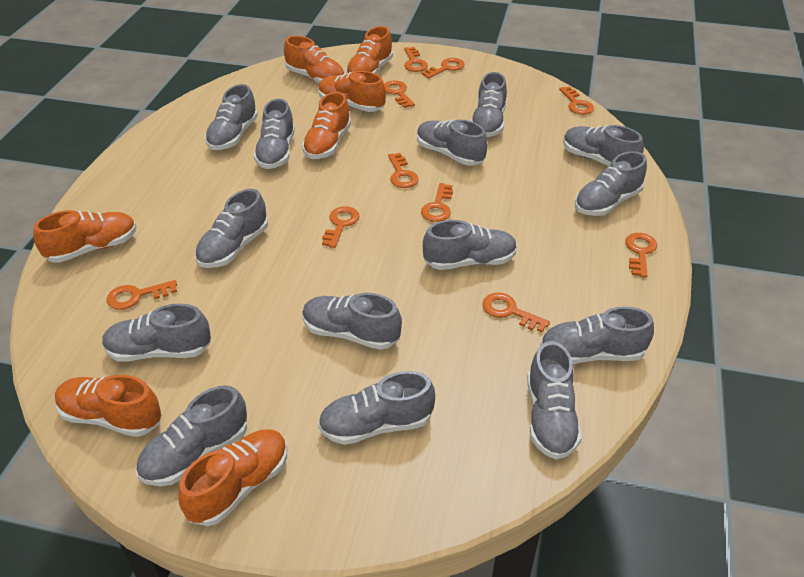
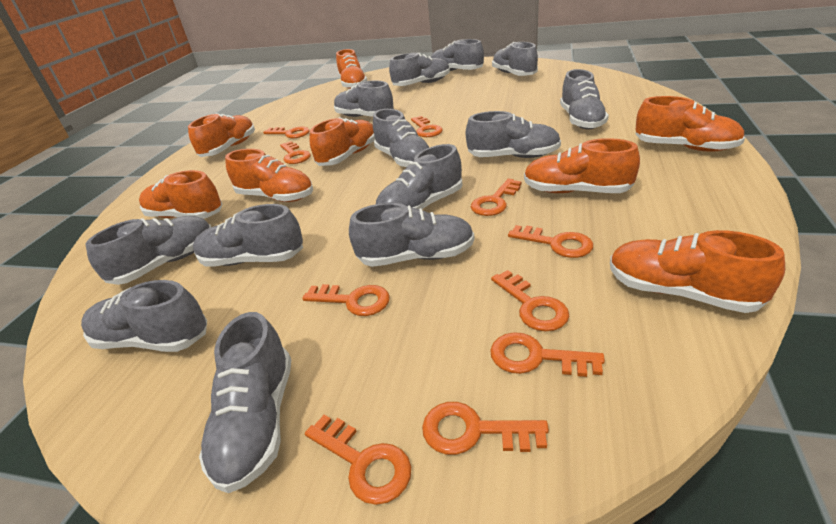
grey shoe: 14 -> 13
orange shoe: 7 -> 8

